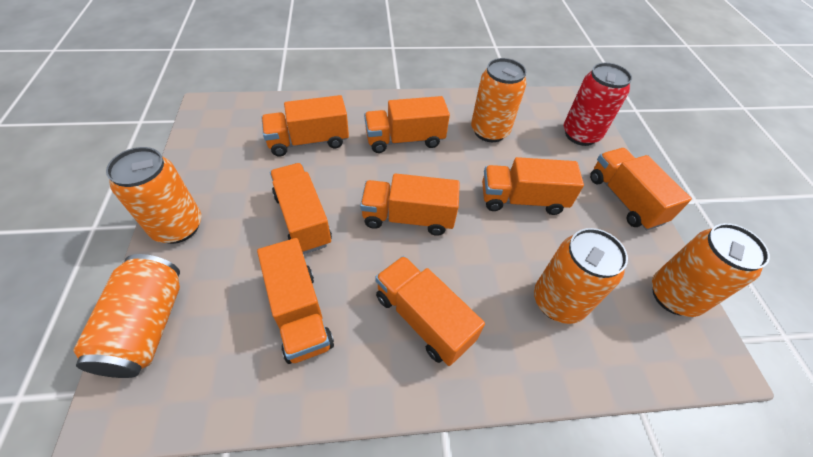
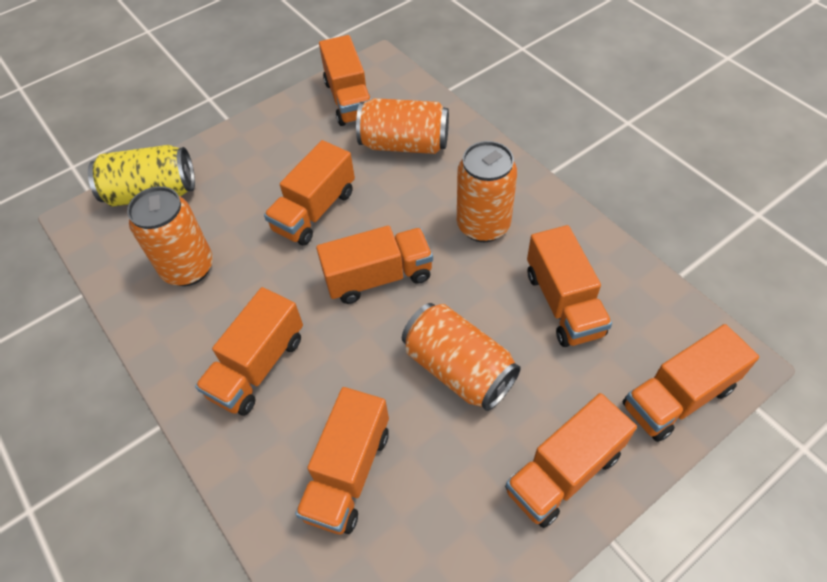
orange can: 5 -> 4
red can: 1 -> 0
yellow can: 0 -> 1

